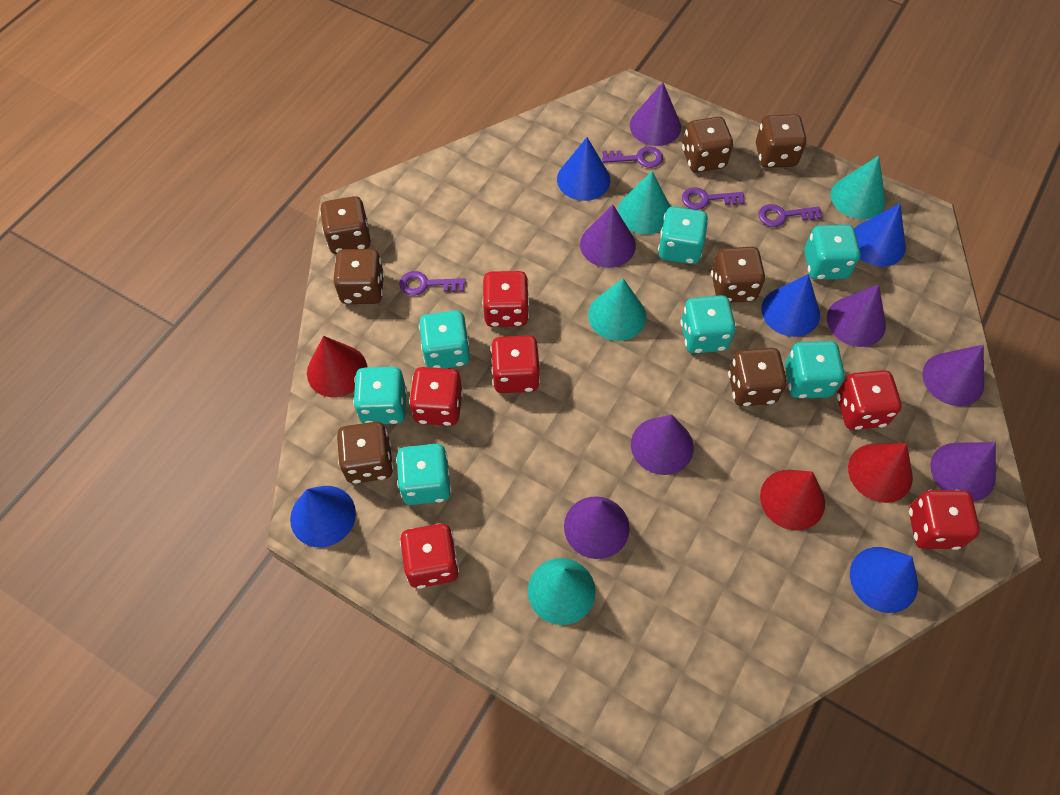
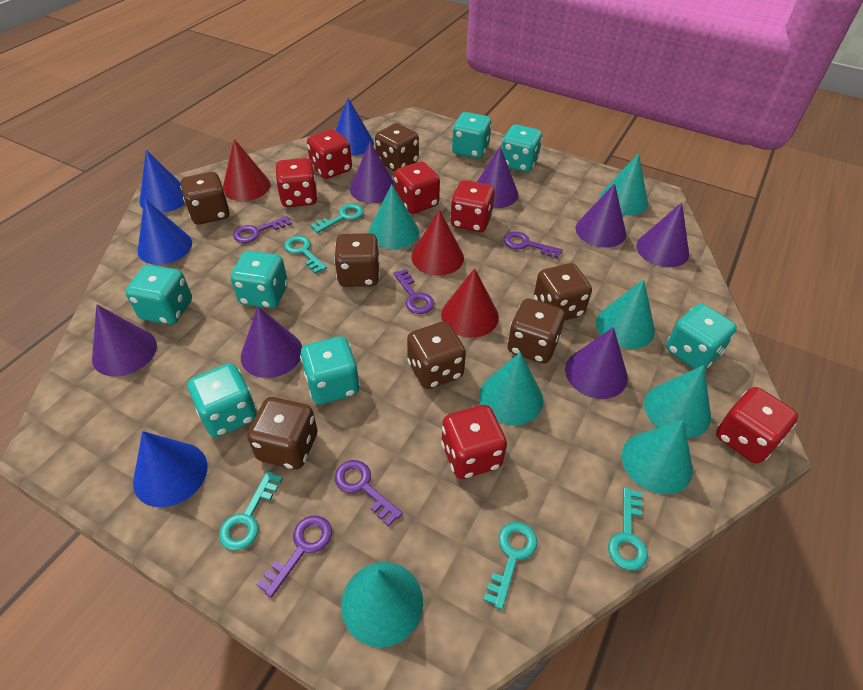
blue cone: 5 -> 4
purple key: 4 -> 5
turquoise cone: 4 -> 7
turquoise key: 0 -> 5

